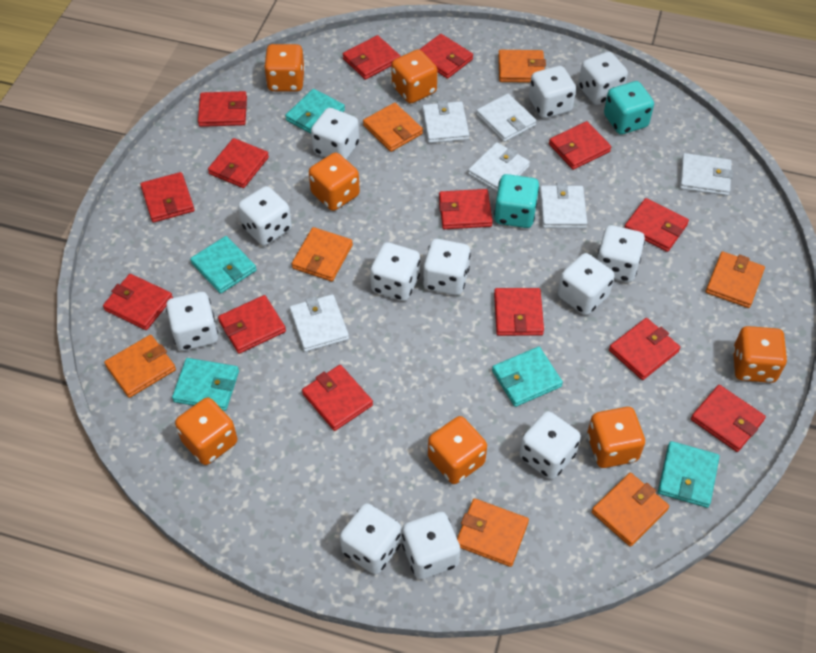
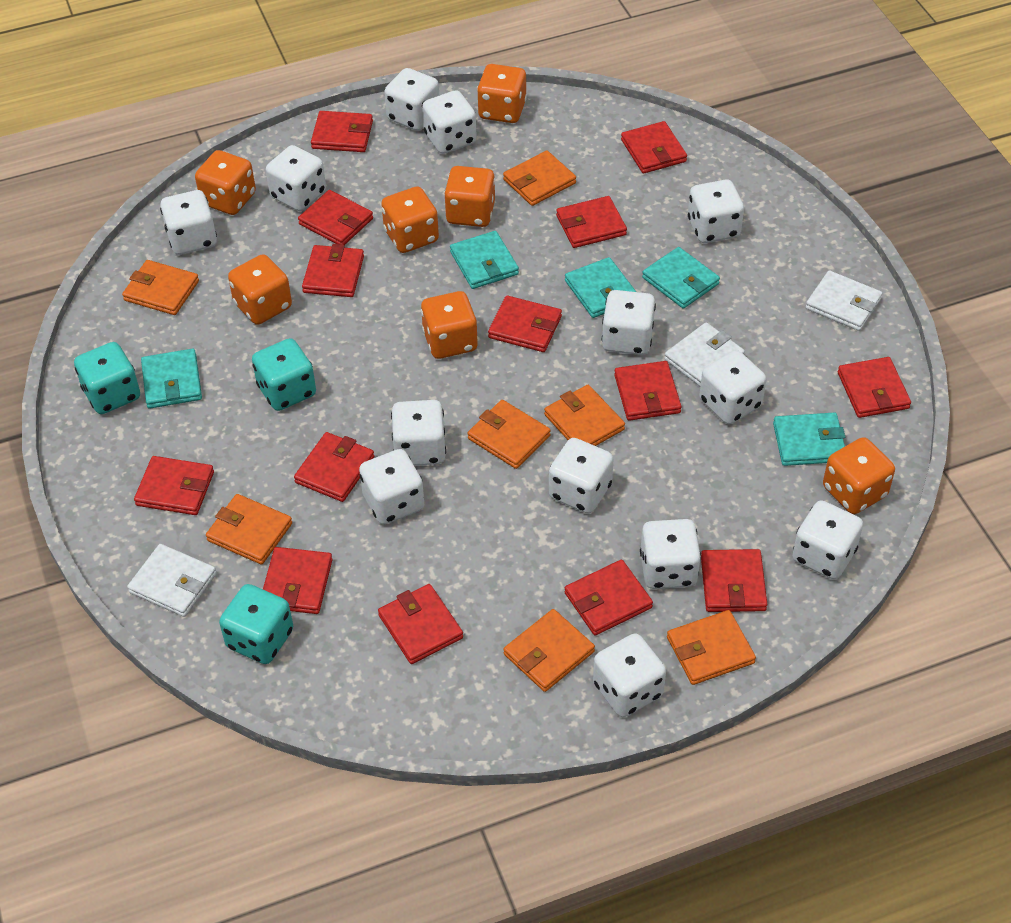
turquoise dice: 2 -> 3
white dice: 12 -> 13
white wallet: 6 -> 3

